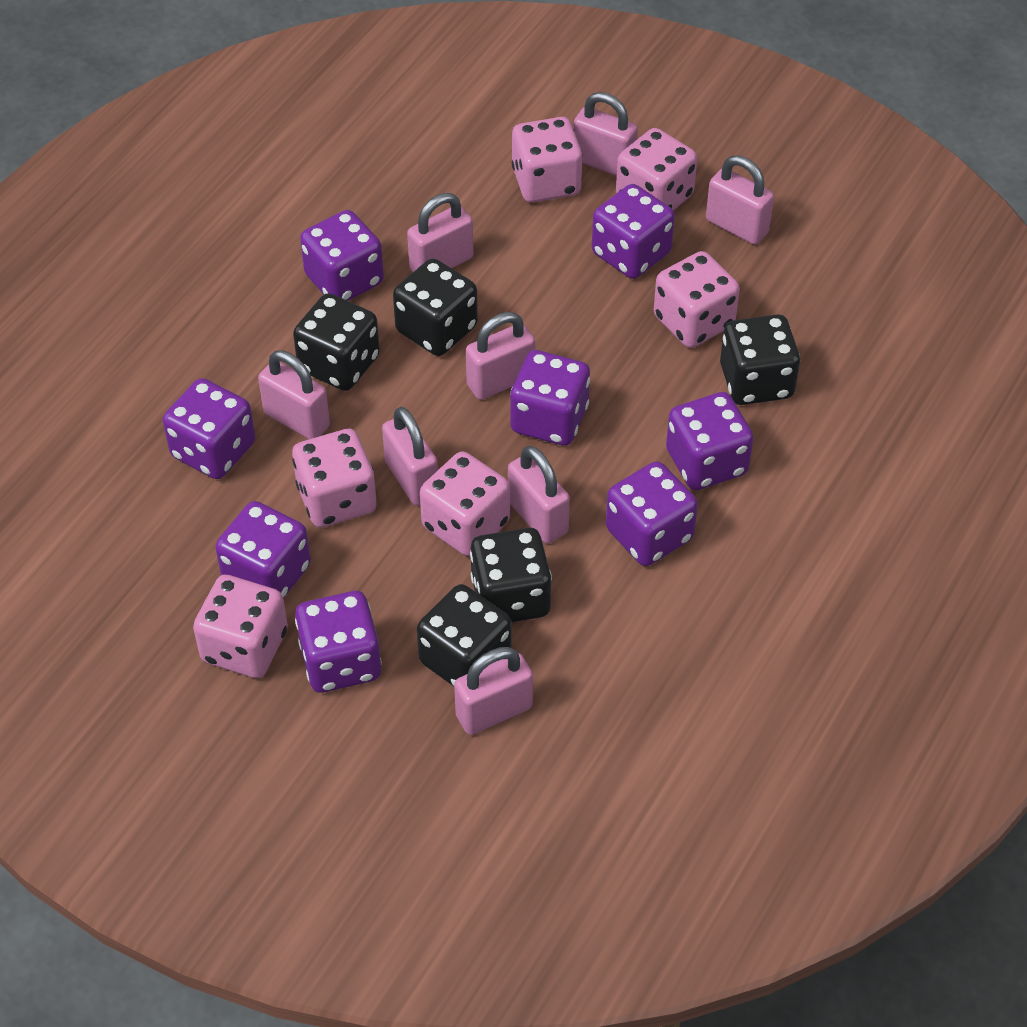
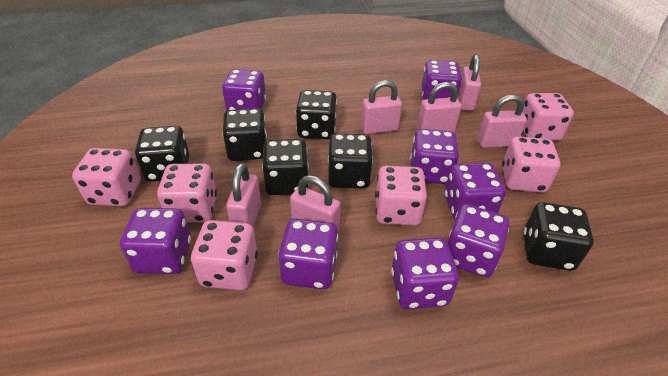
black dice: 5 -> 6
pink padlock: 8 -> 6

